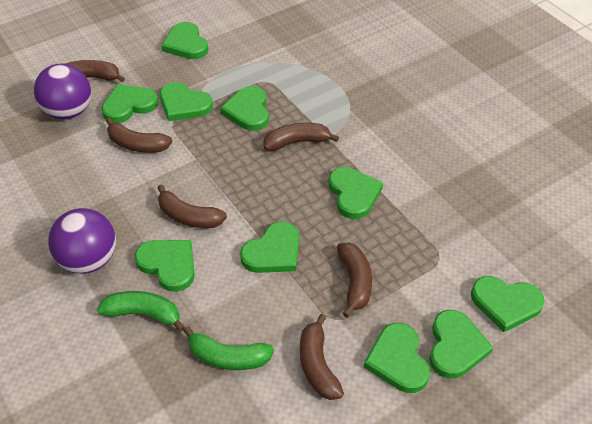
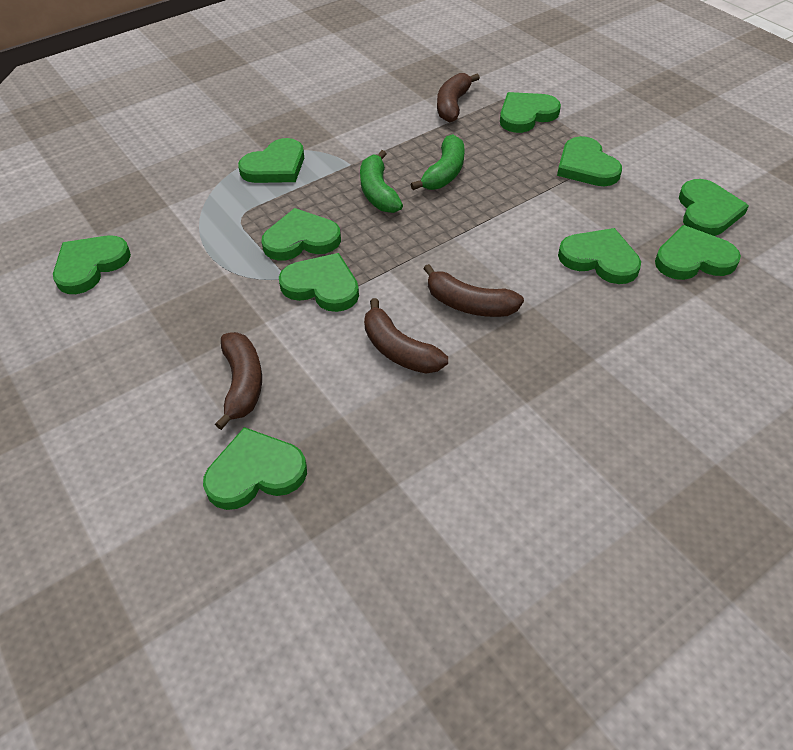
brown banana: 6 -> 4
purple ball: 2 -> 0

